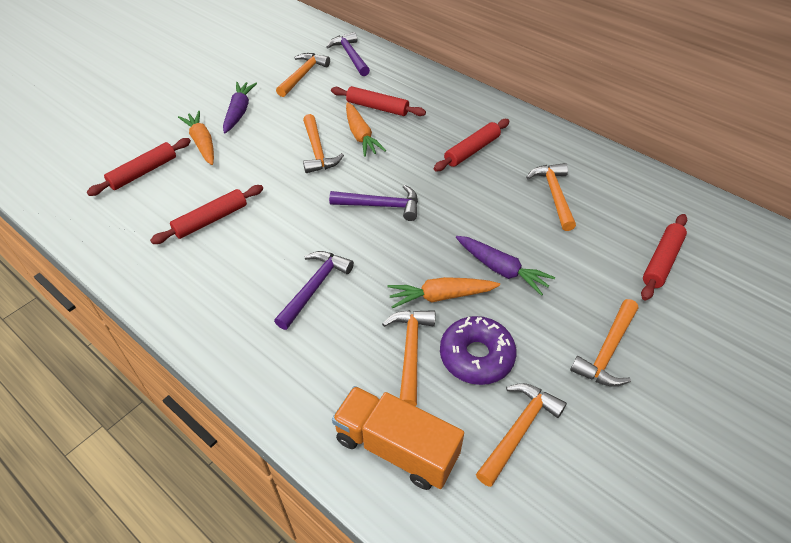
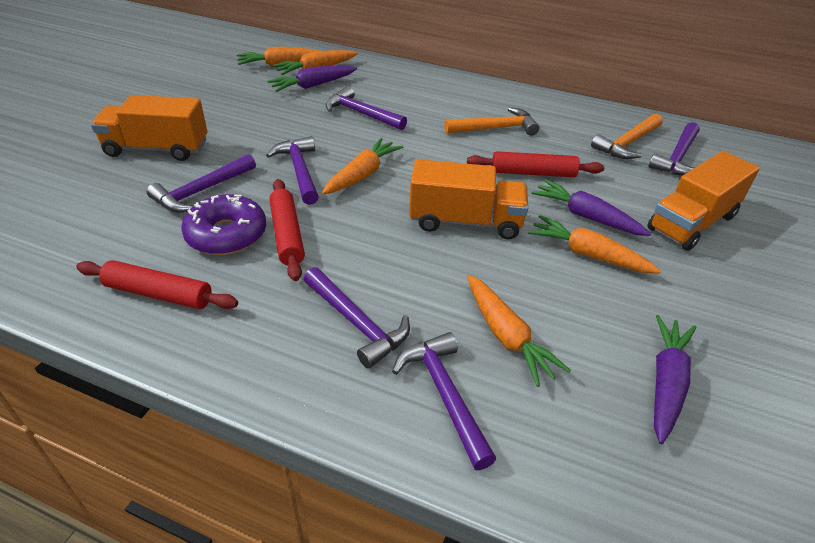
orange carrot: 3 -> 5
orange hammer: 6 -> 2
orange truck: 1 -> 3
purple carrot: 2 -> 3
purple hammer: 3 -> 6
red rolling pin: 5 -> 3

